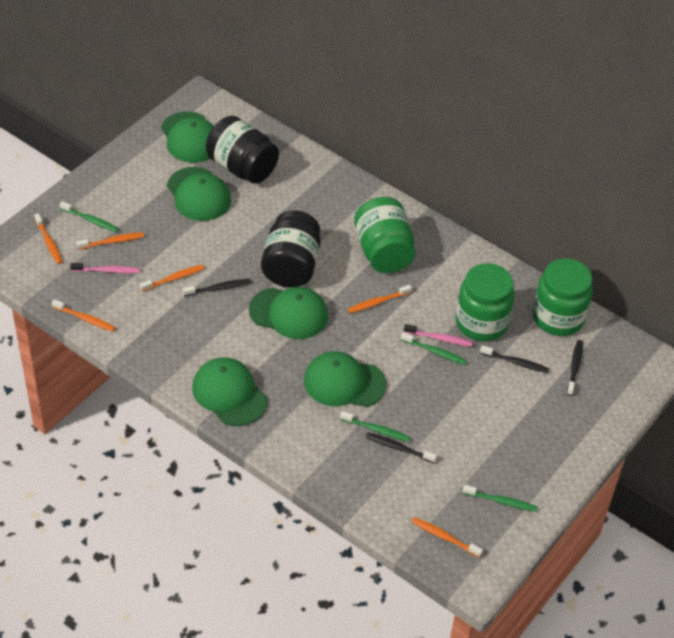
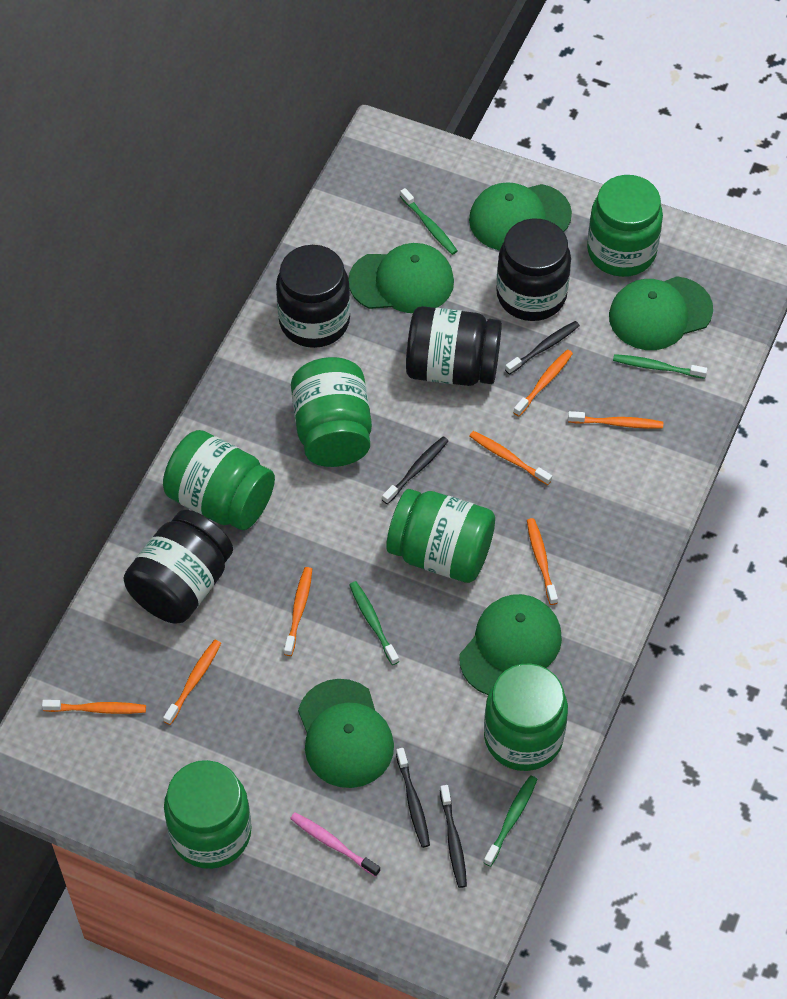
black jar: 2 -> 4
green jar: 3 -> 6
orange toothbrush: 6 -> 7
pink toothbrush: 2 -> 1

